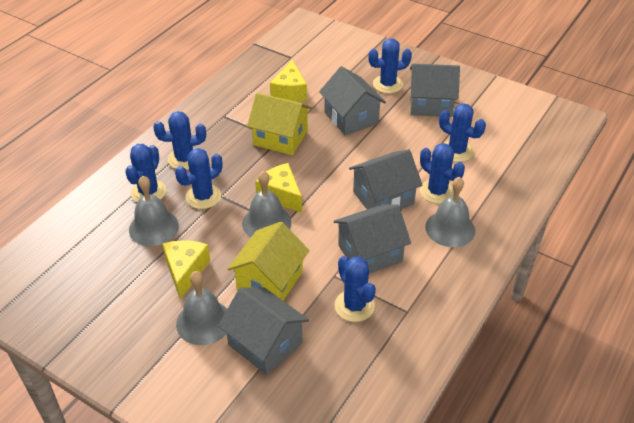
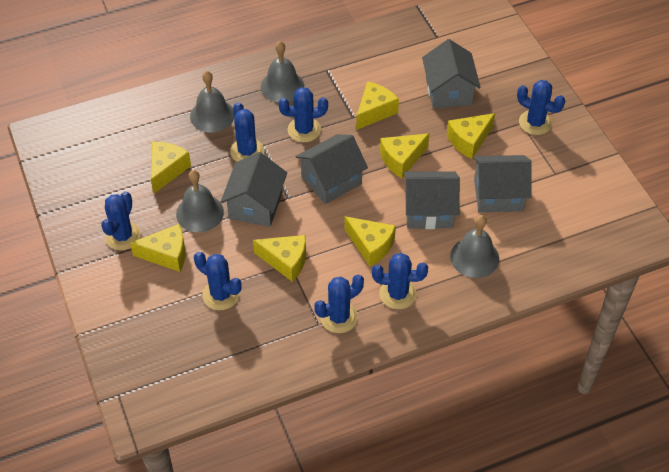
yellow cheese: 3 -> 7
yellow house: 2 -> 0

